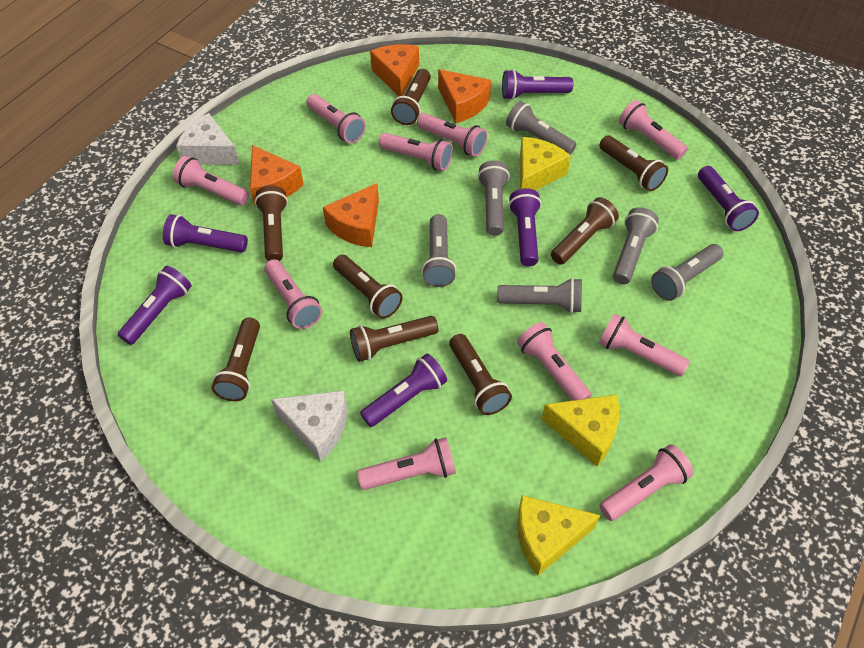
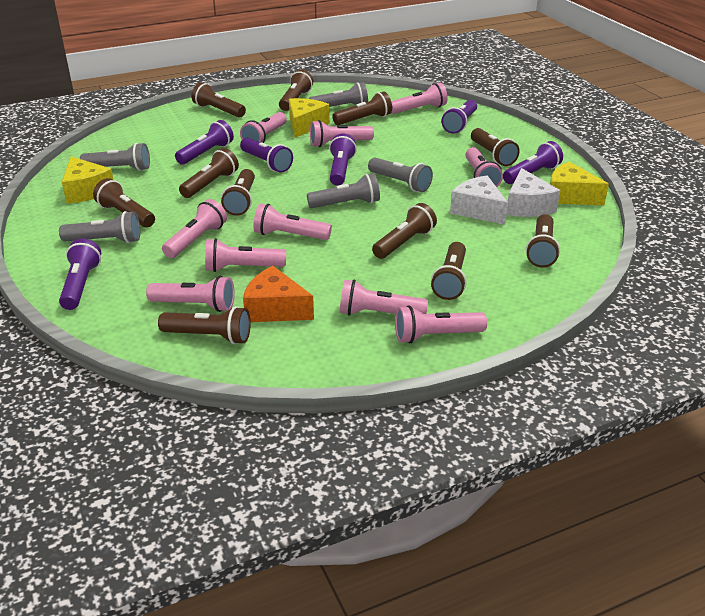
brown flashlight: 8 -> 11
grey flashlight: 6 -> 5
orange cheese: 4 -> 1

